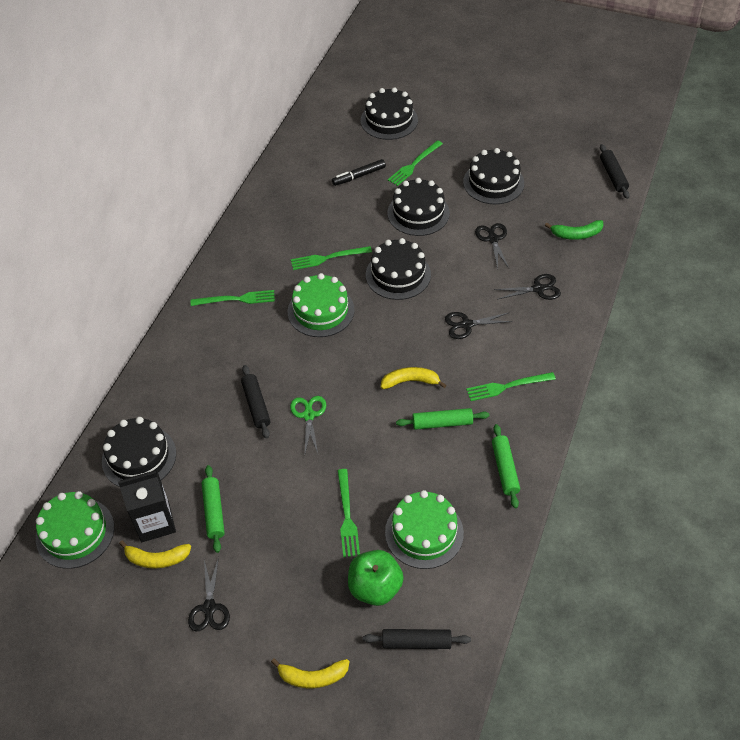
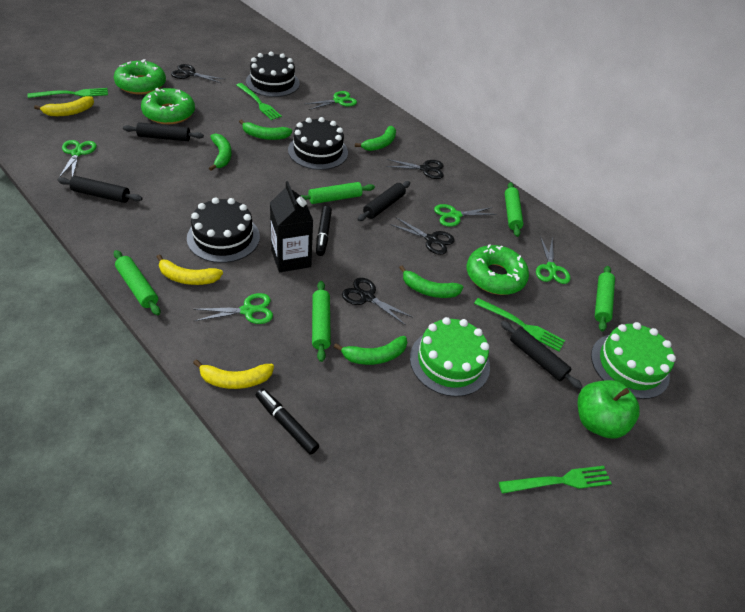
black cake: 5 -> 3
black marker: 1 -> 2
black rolling pin: 3 -> 4
green banana: 1 -> 5
green cake: 3 -> 2
green donut: 0 -> 3
green fork: 5 -> 4
green rolling pin: 3 -> 5
green scissors: 1 -> 5

